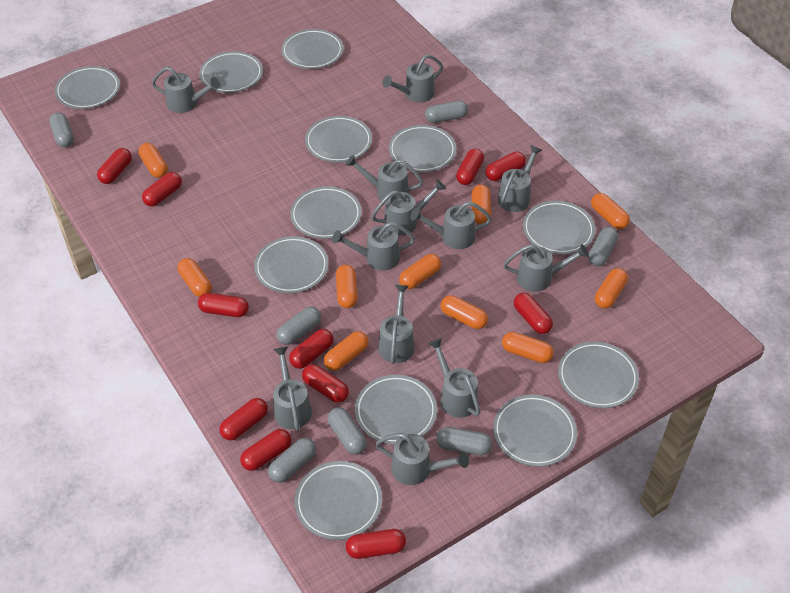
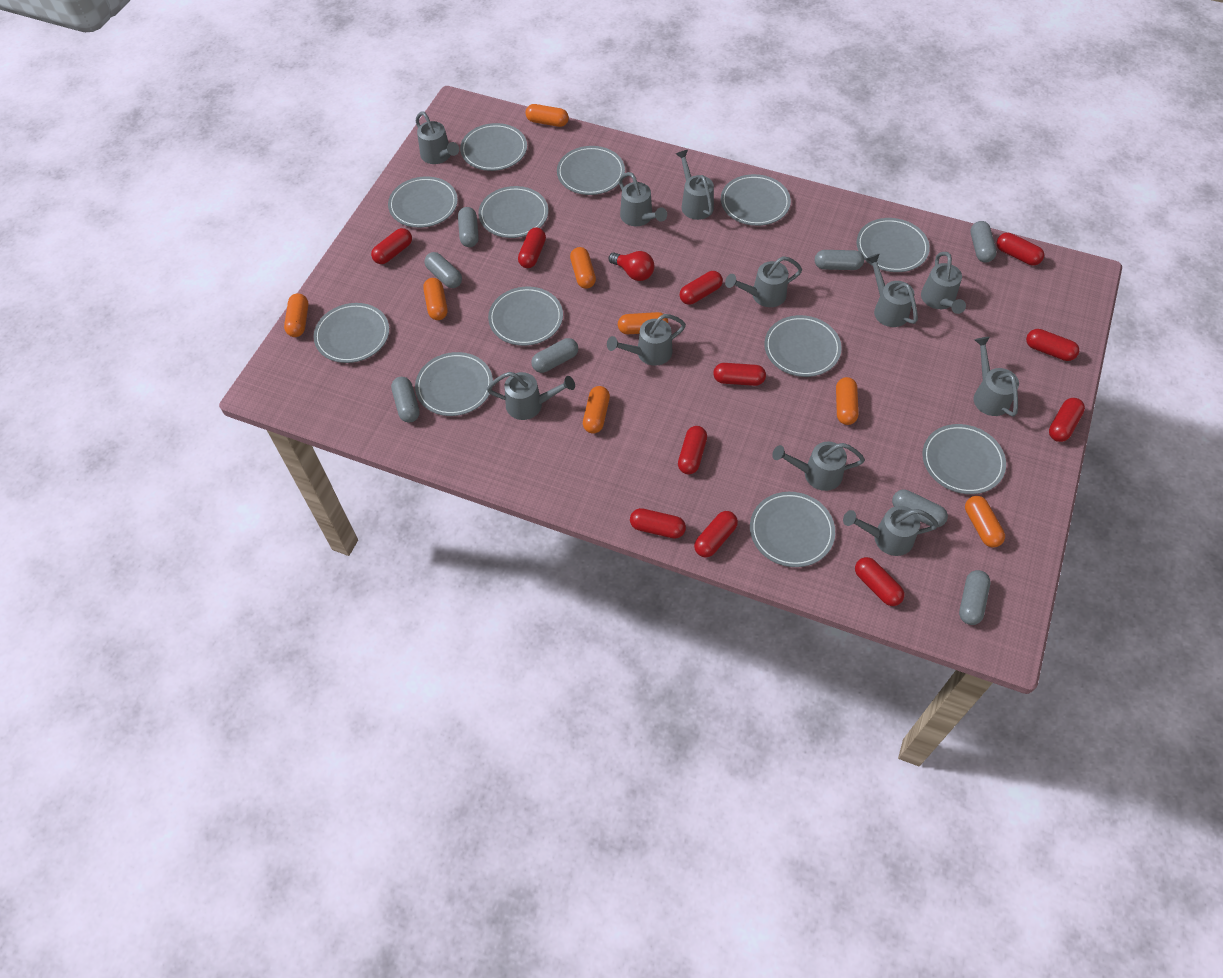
grey capsule: 7 -> 8
grey watering can: 12 -> 11
orange capsule: 10 -> 8
red light bulb: 0 -> 1

